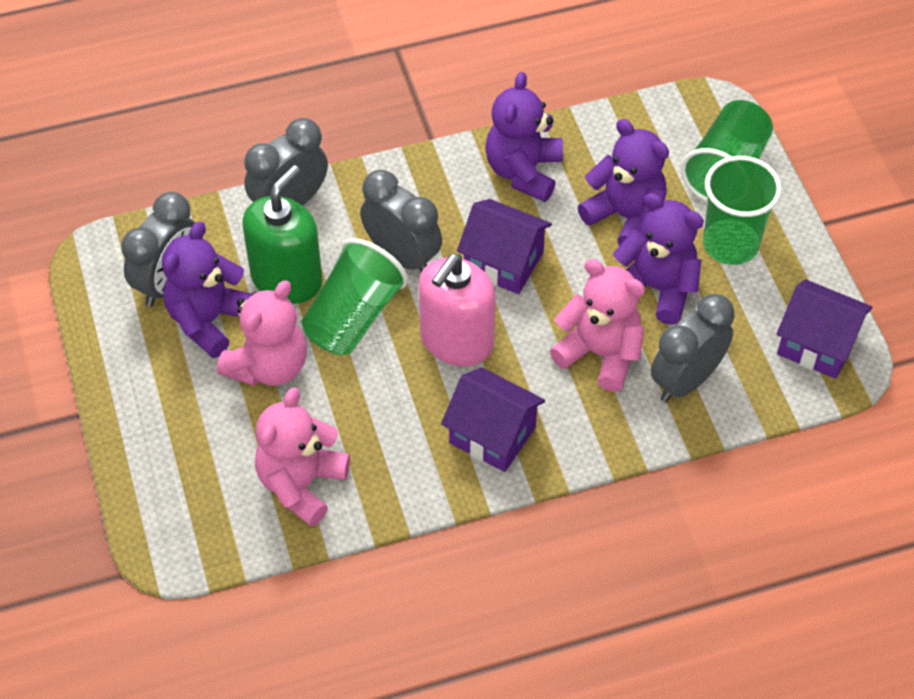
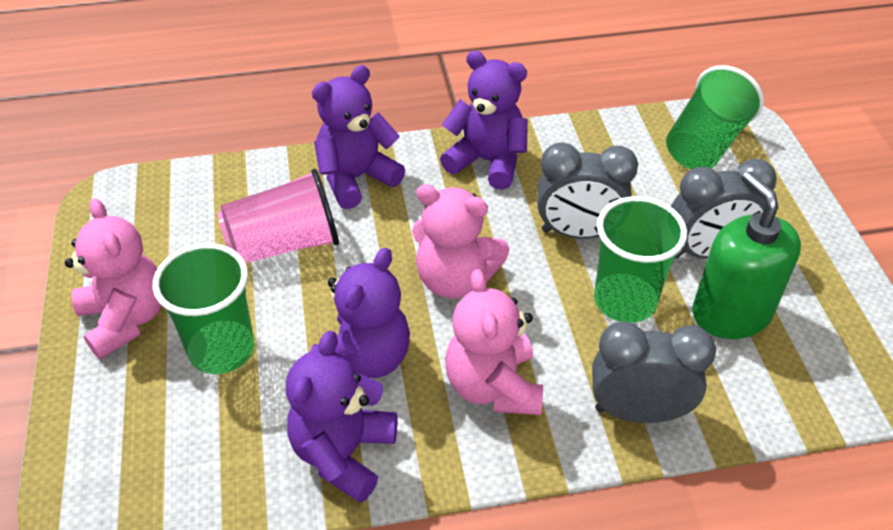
grey clock: 4 -> 3
pink cup: 0 -> 1
pink soap dispenser: 1 -> 0
purple house: 3 -> 0

